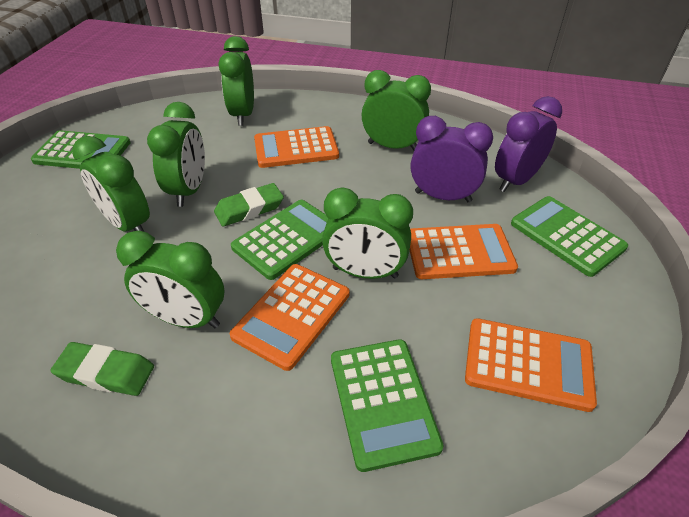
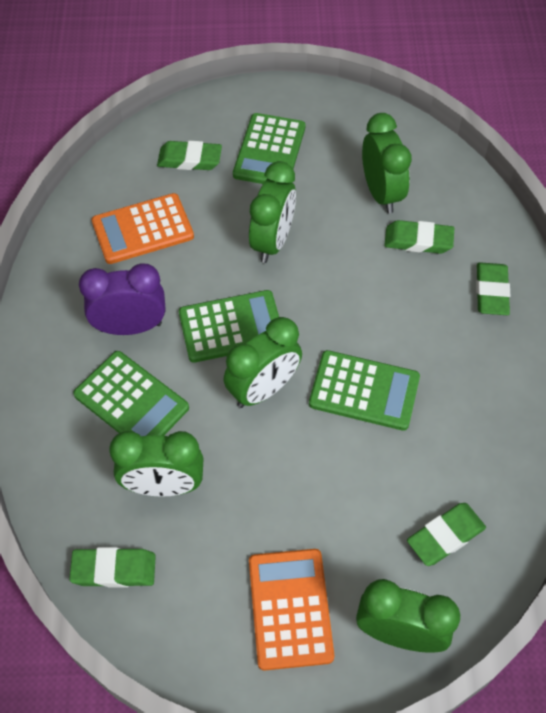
green clock: 6 -> 5
green eraser: 2 -> 5
orange calculator: 4 -> 2
purple clock: 2 -> 1

